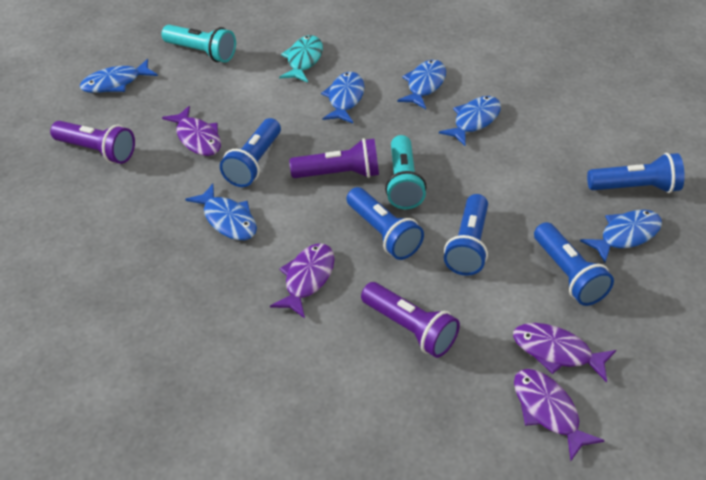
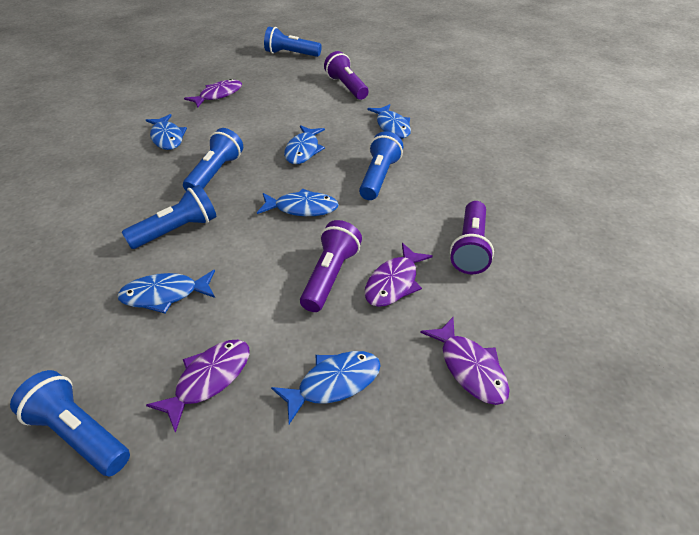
turquoise fish: 1 -> 0
turquoise flashlight: 2 -> 0

